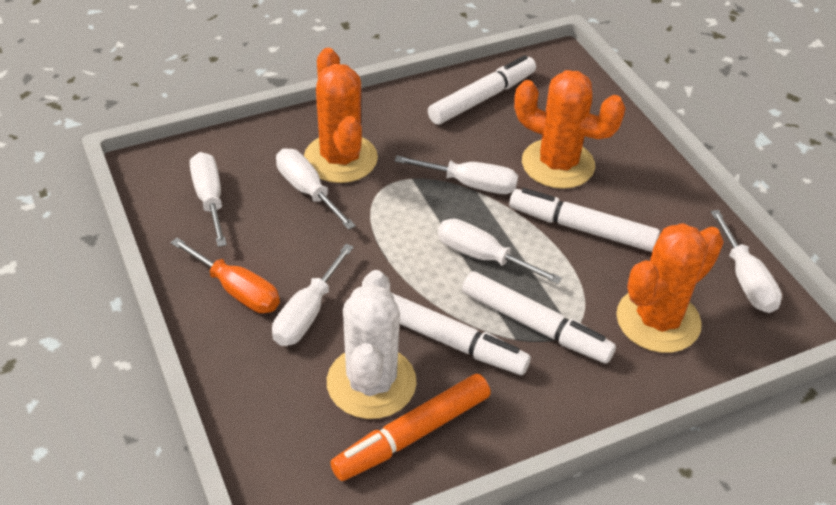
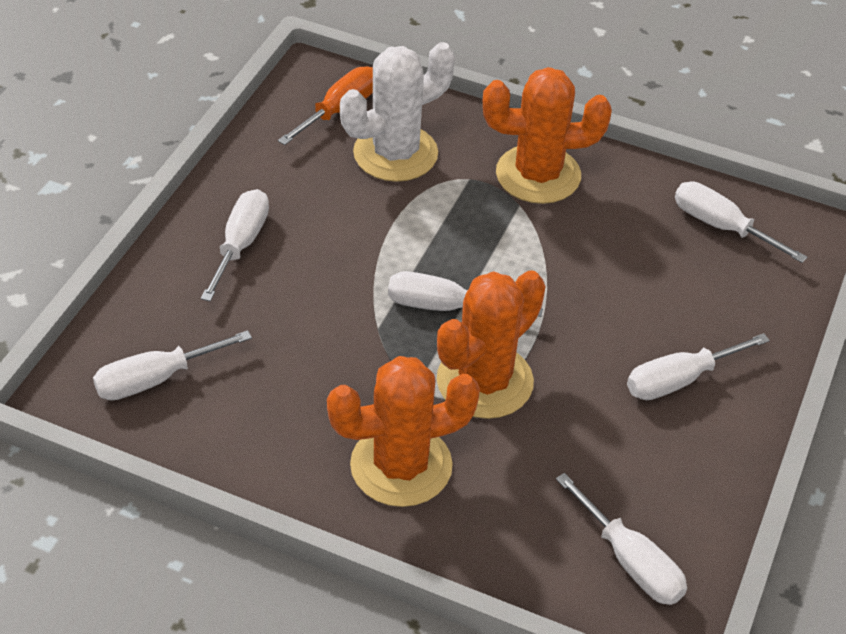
orange marker: 1 -> 0
white marker: 4 -> 0

